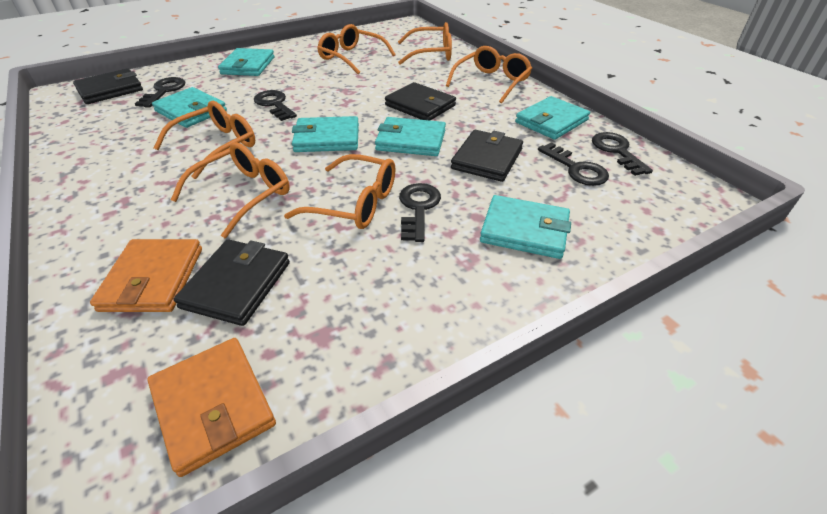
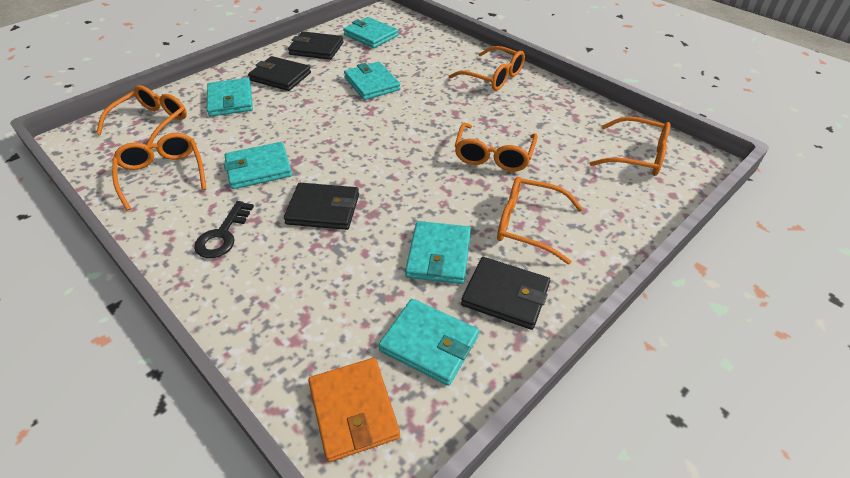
black key: 5 -> 1
orange wallet: 2 -> 1

